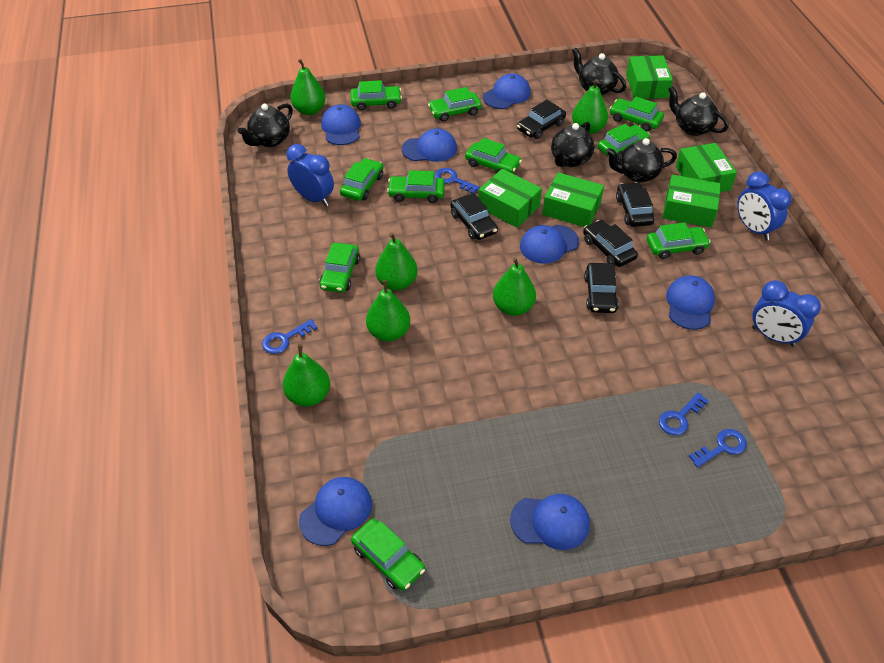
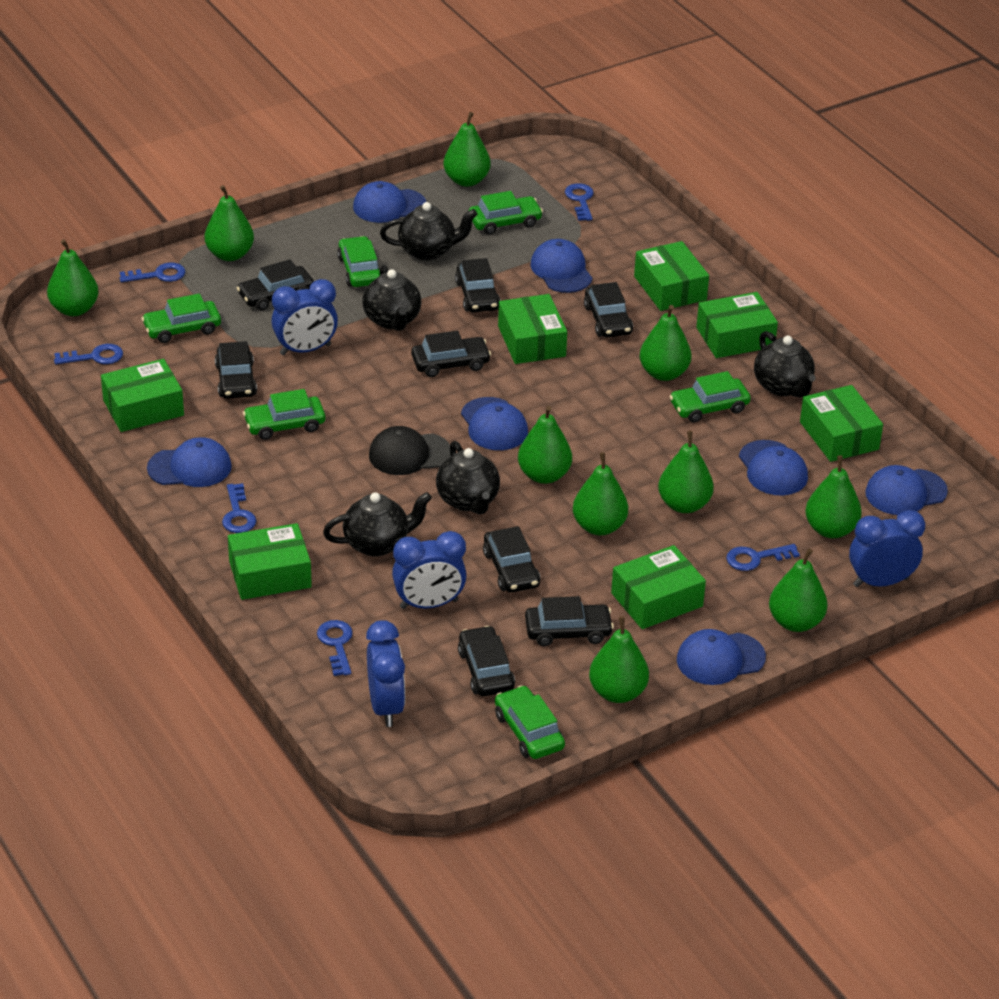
black cap: 0 -> 1
black car: 5 -> 8
blue clock: 3 -> 4
blue key: 4 -> 6
green box: 5 -> 7
green car: 10 -> 6
green pear: 6 -> 10

